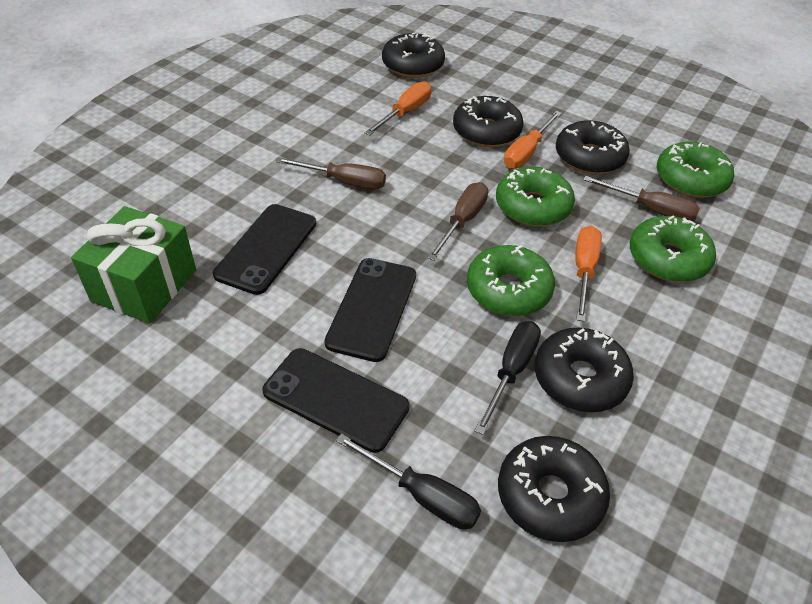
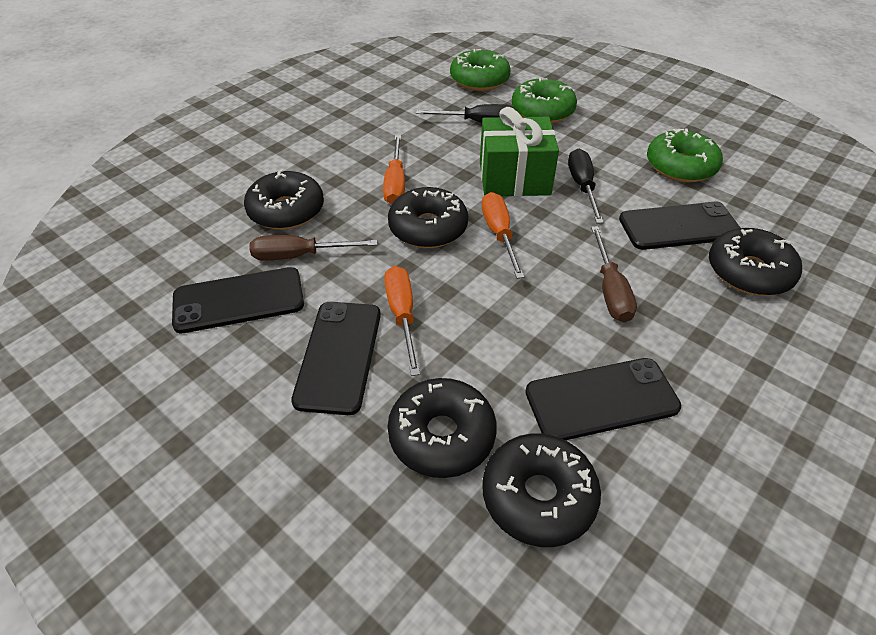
black phone: 3 -> 4
brown screwdriver: 3 -> 2
green donut: 4 -> 3

